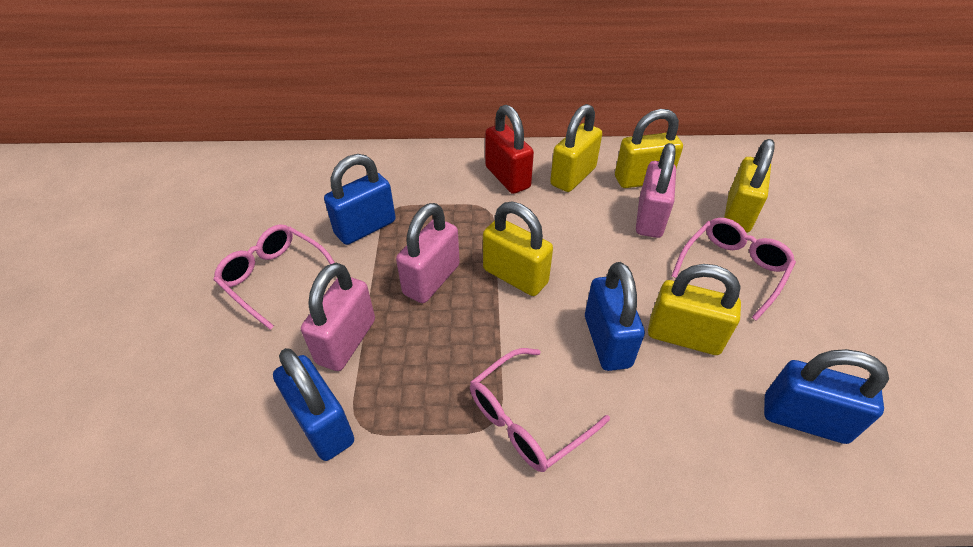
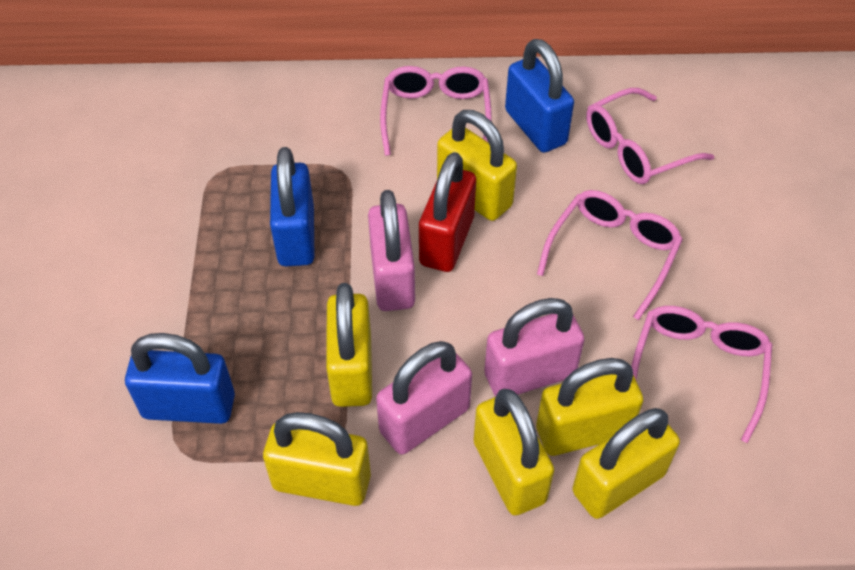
blue padlock: 4 -> 3
pink glasses: 3 -> 4
yellow padlock: 5 -> 6

